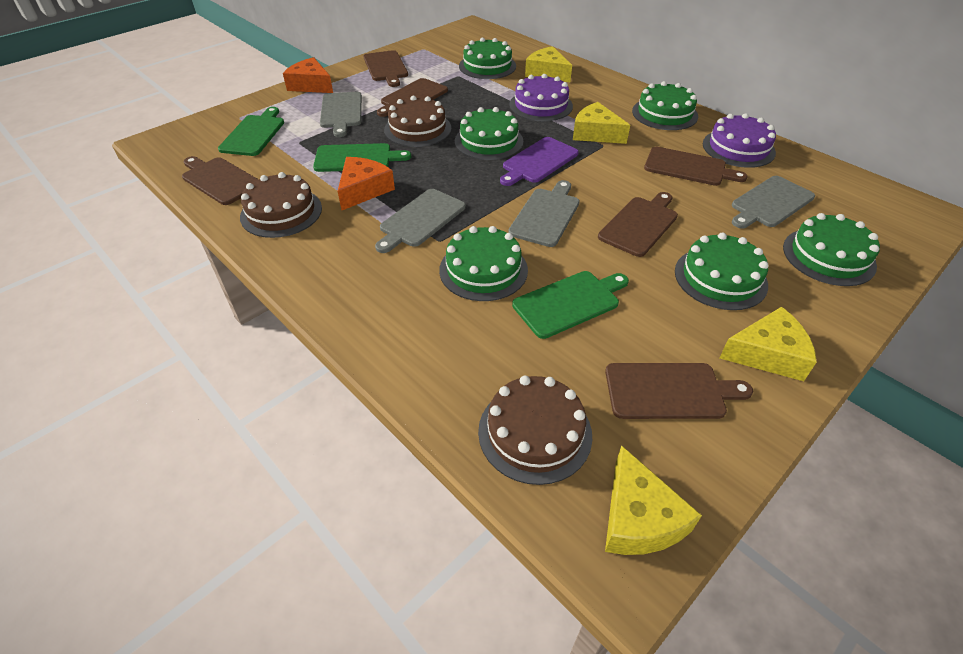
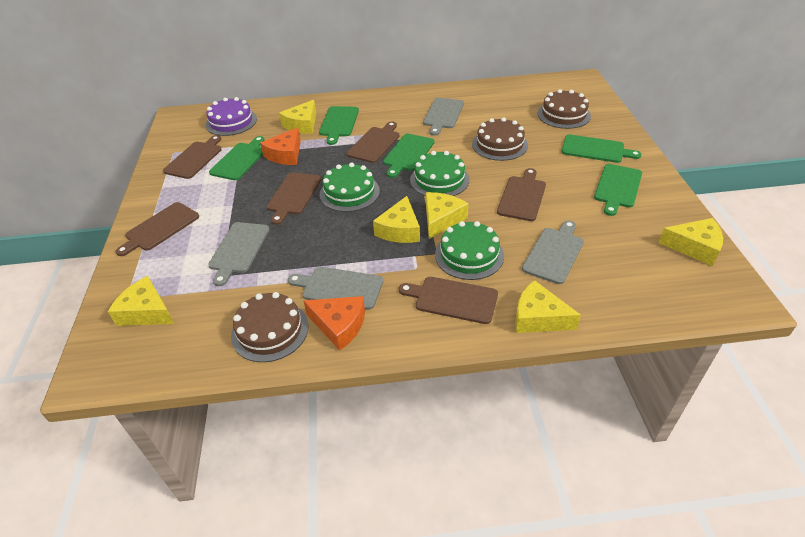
green cake: 6 -> 3
green cutting board: 3 -> 5
purple cake: 2 -> 1
purple cutting board: 1 -> 0
yellow cheese: 4 -> 6

